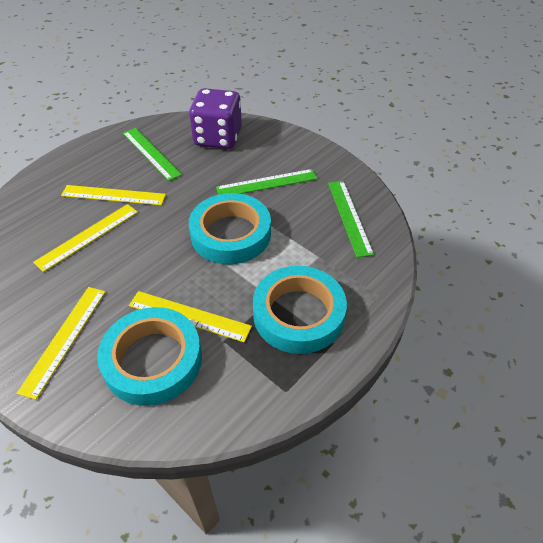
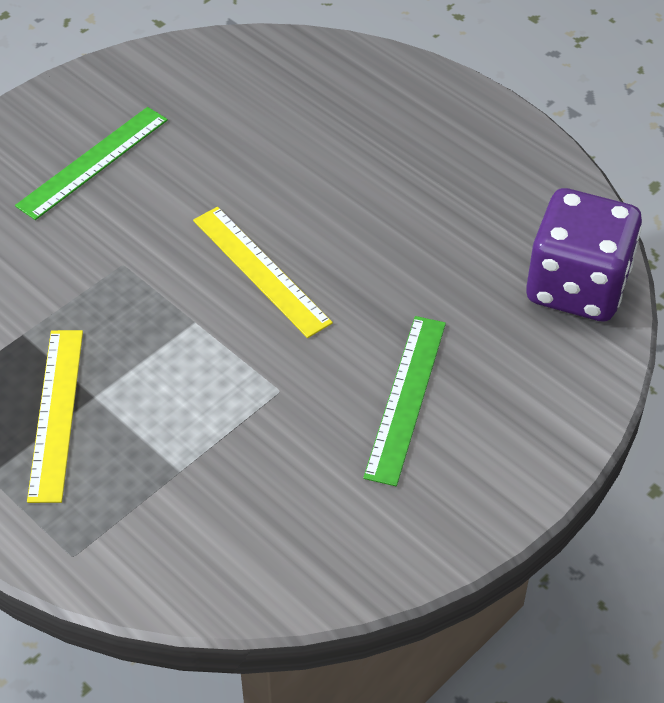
green ruler: 3 -> 2
turquoise tape: 3 -> 0
yellow ruler: 4 -> 2

